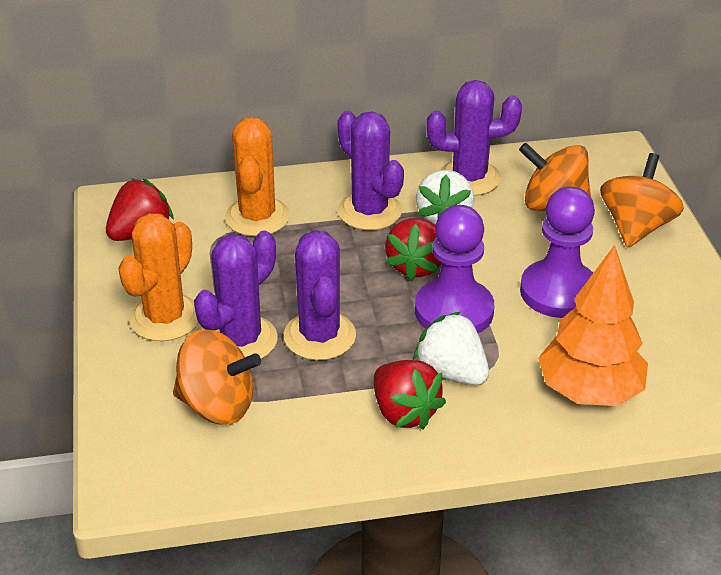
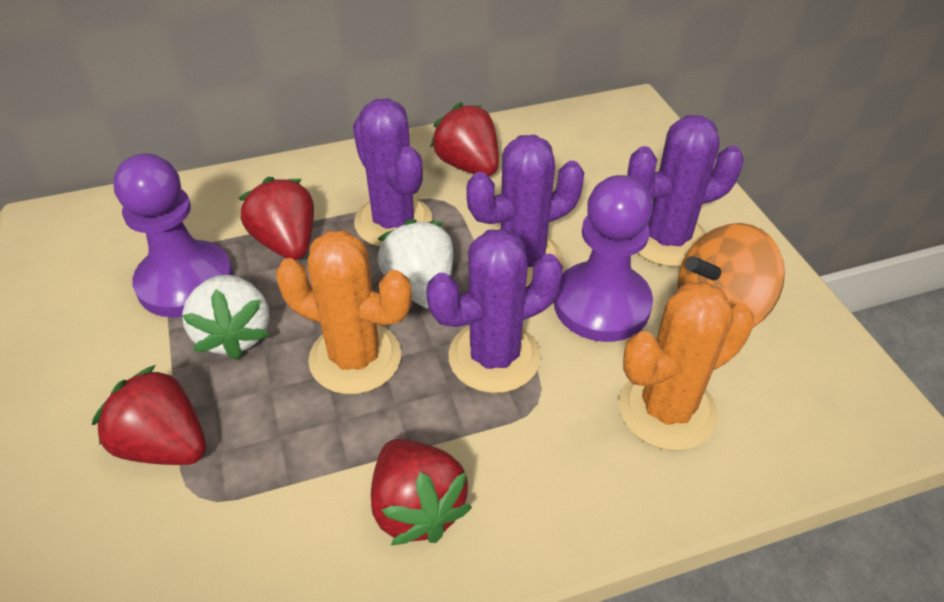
orange spinning top: 3 -> 1
orange tree: 1 -> 0
red strawberry: 3 -> 4

